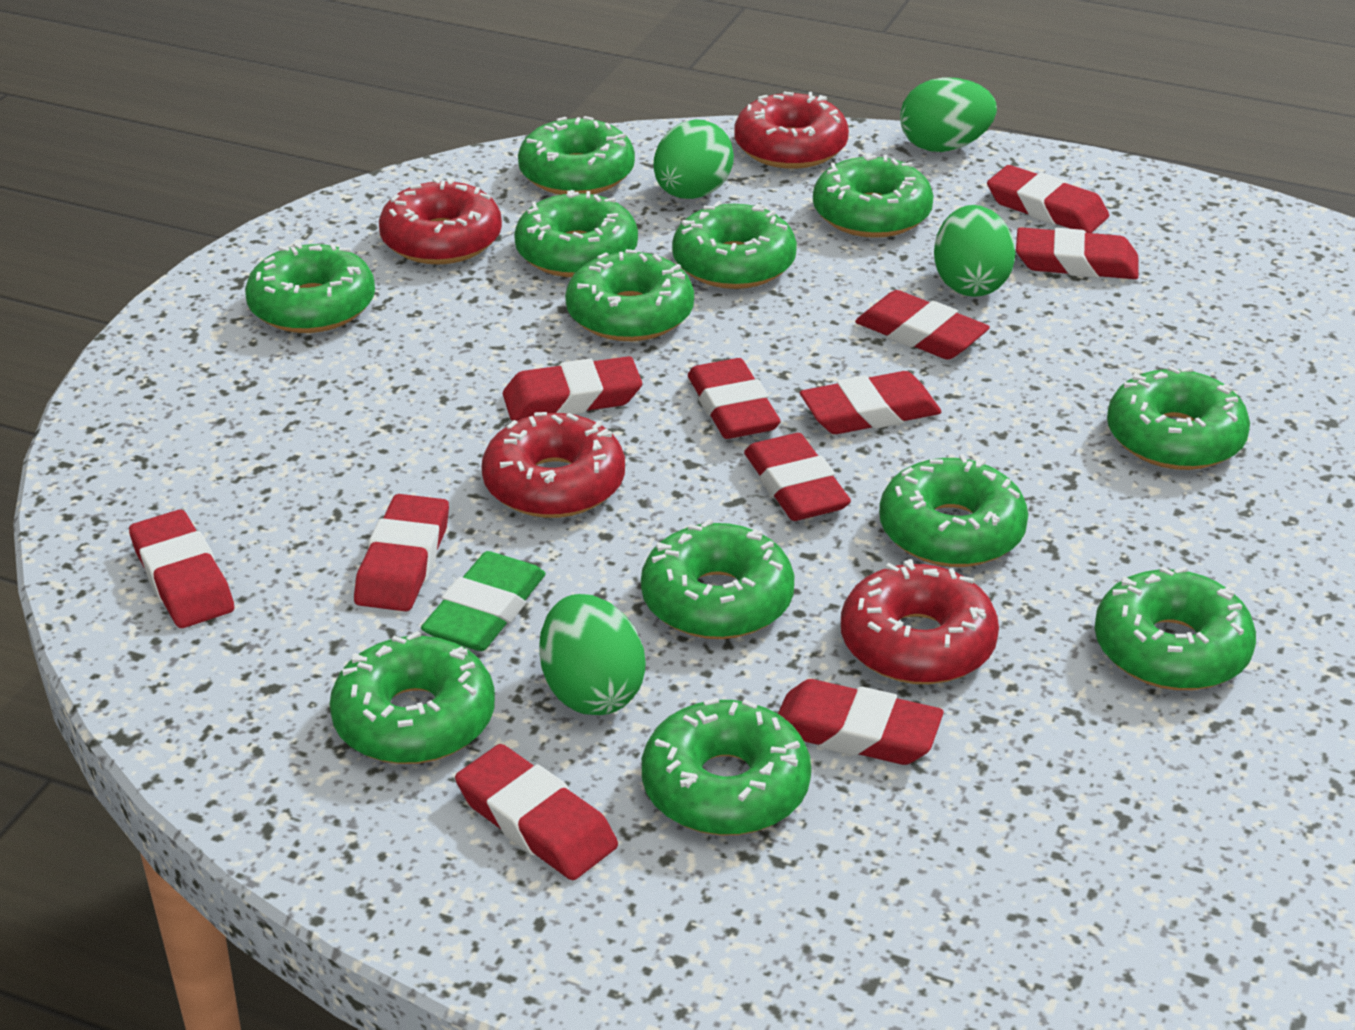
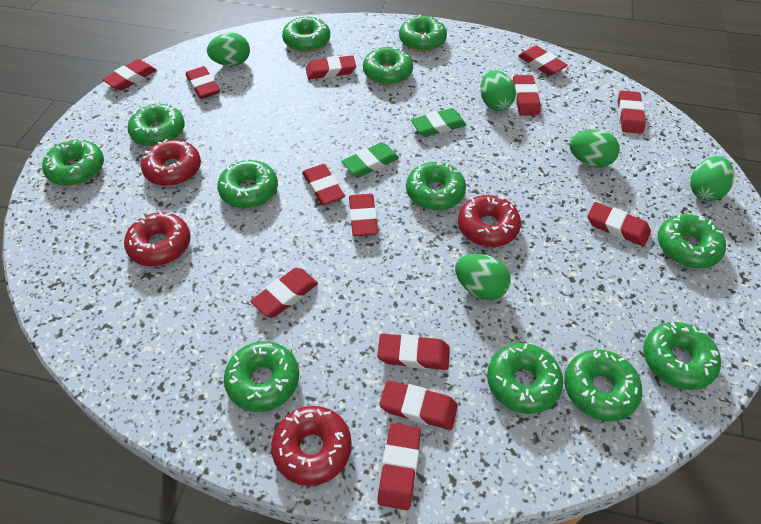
green egg: 4 -> 5
green eraser: 1 -> 2
red eraser: 11 -> 13

